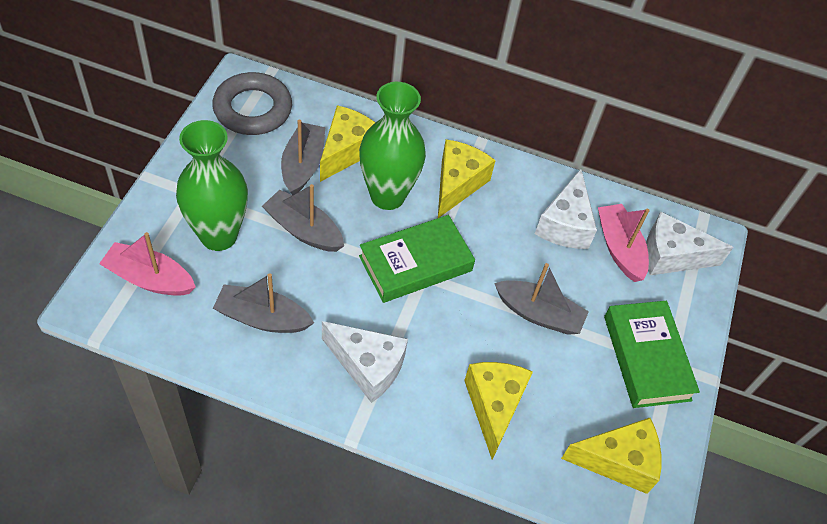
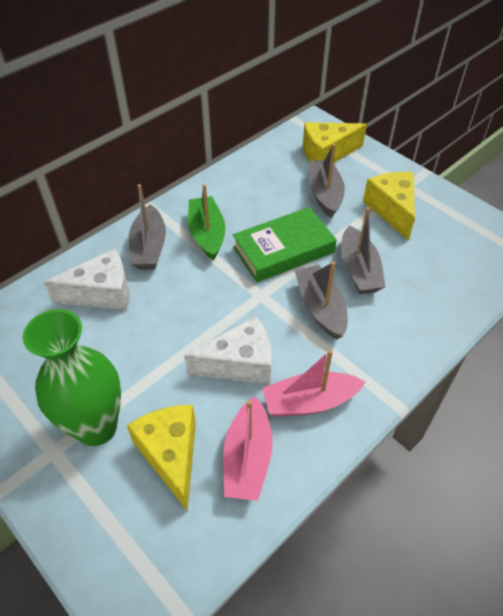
green boat: 0 -> 1
green book: 2 -> 1
green vase: 2 -> 1
grey ring: 1 -> 0
white cheese: 3 -> 2
yellow cheese: 4 -> 3

